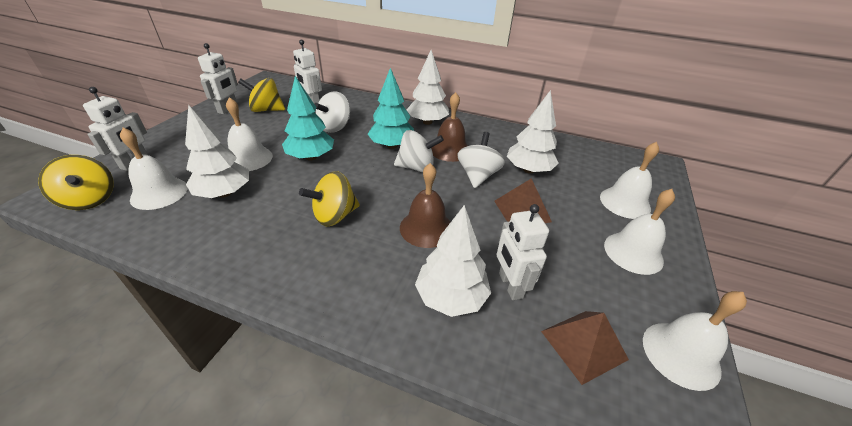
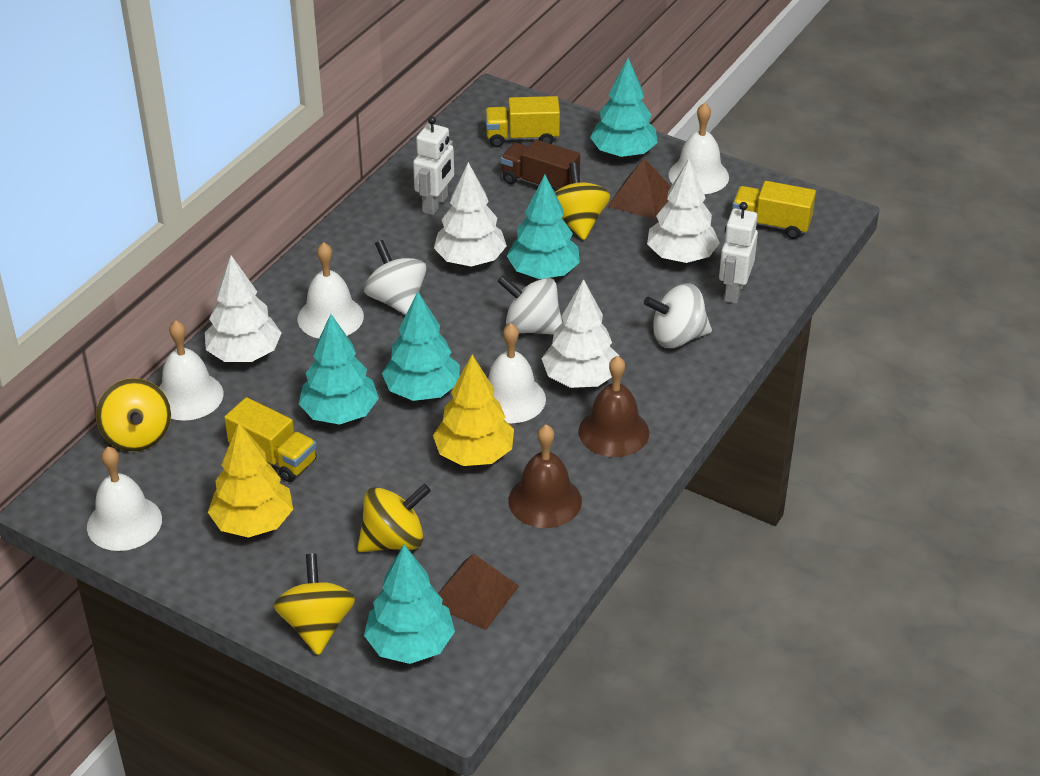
brown truck: 0 -> 1
turquoise tree: 2 -> 5
white robot: 4 -> 2
yellow spinning top: 3 -> 4
yellow tree: 0 -> 2
yellow truck: 0 -> 3

